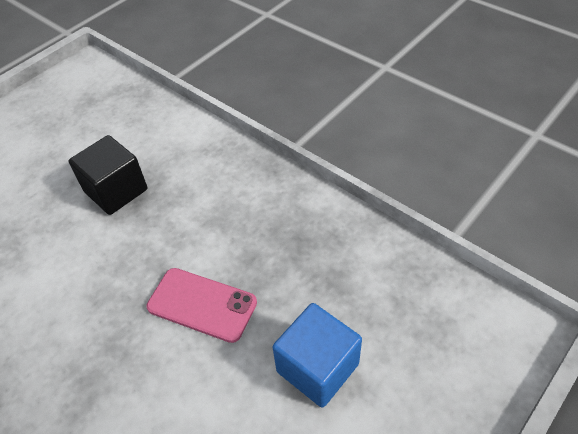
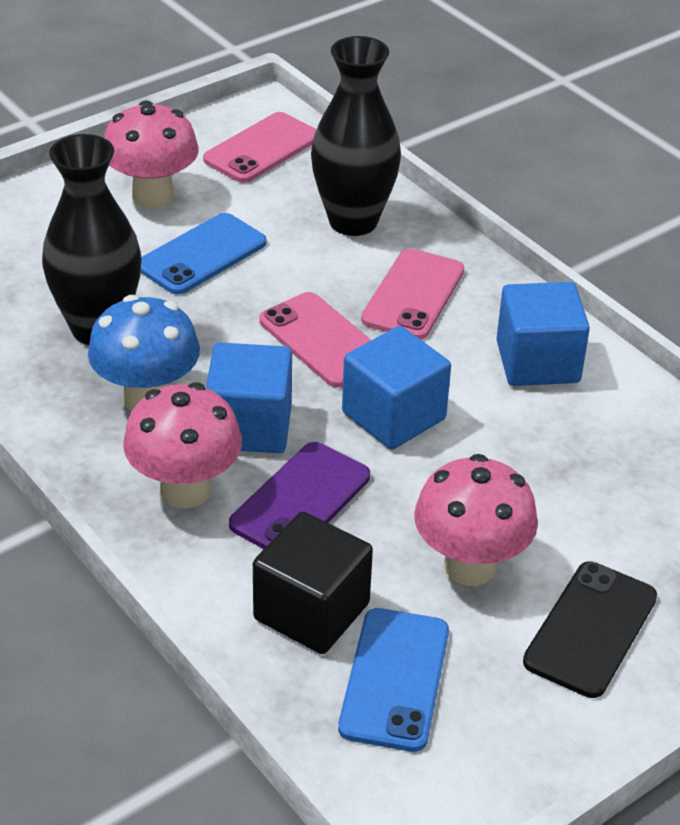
black phone: 0 -> 1
black vase: 0 -> 2
blue cube: 1 -> 3
blue mushroom: 0 -> 1
blue phone: 0 -> 2
pink mushroom: 0 -> 3
pink phone: 1 -> 3
purple phone: 0 -> 1

